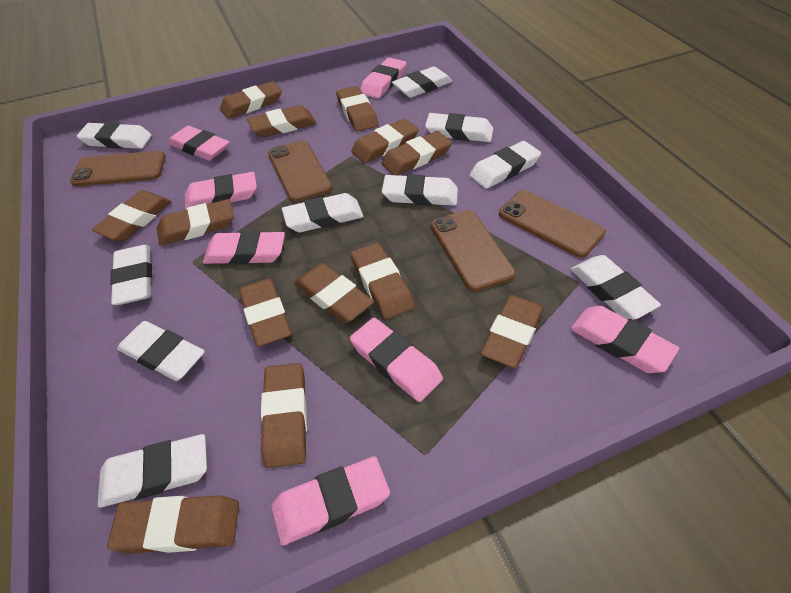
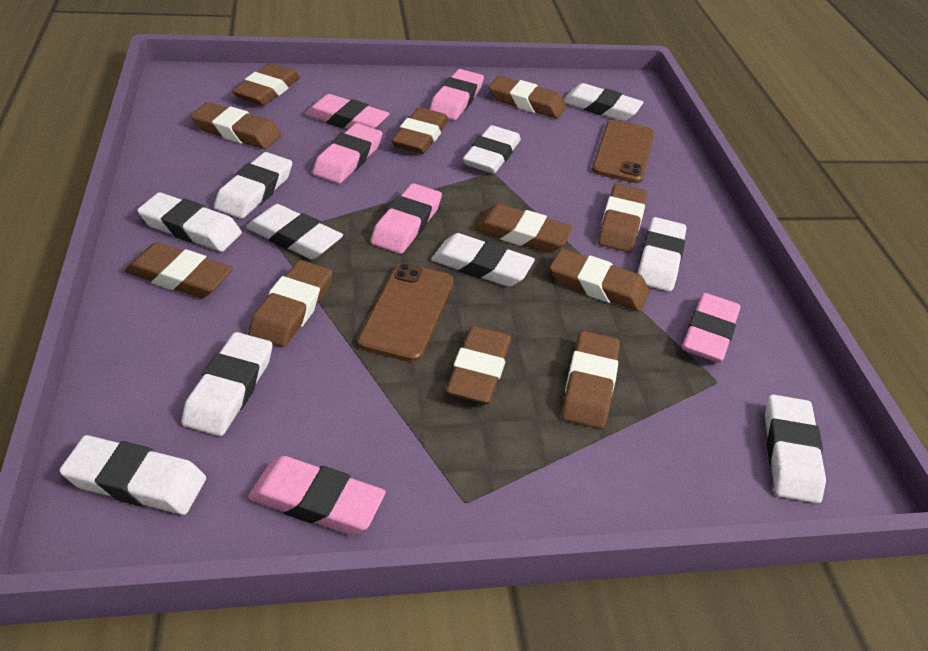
brown eraser: 13 -> 11
brown phone: 4 -> 2
pink eraser: 7 -> 6

